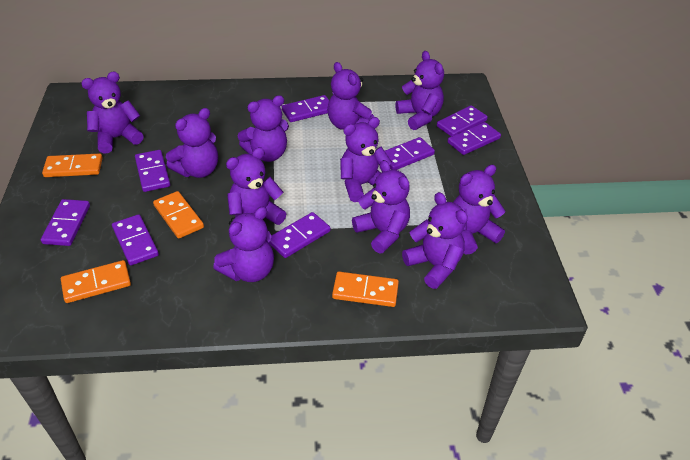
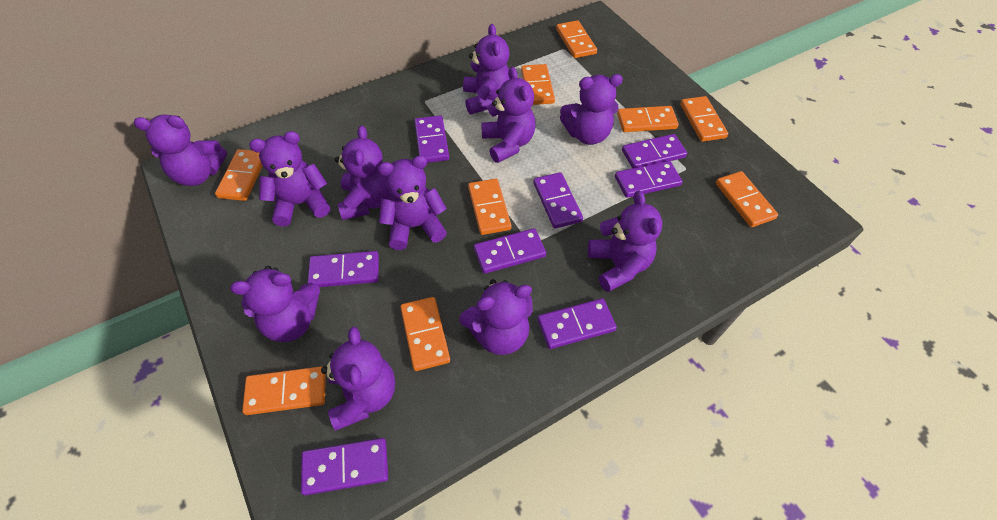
orange domino: 4 -> 9

